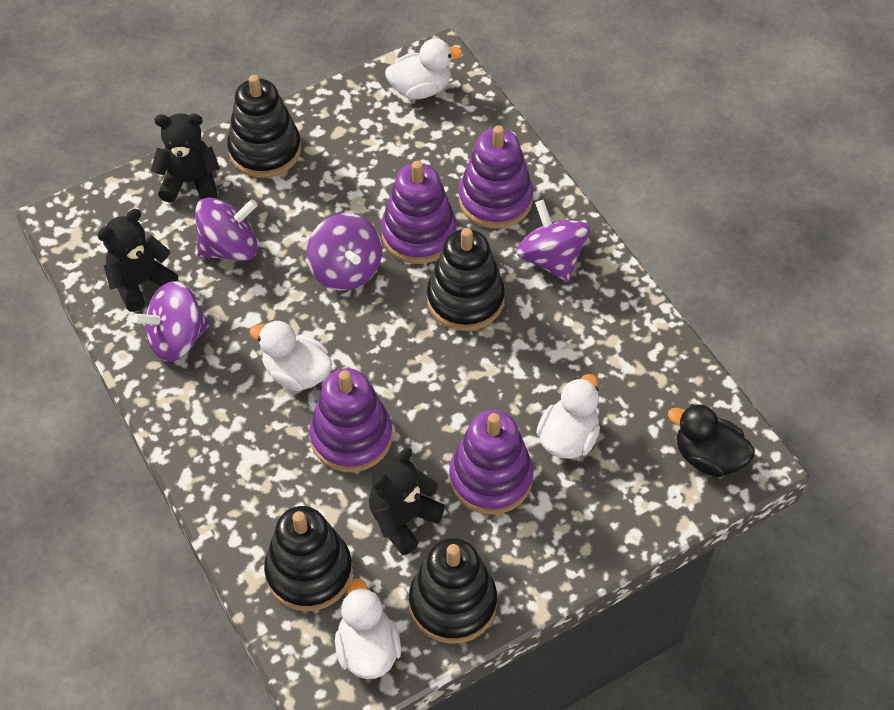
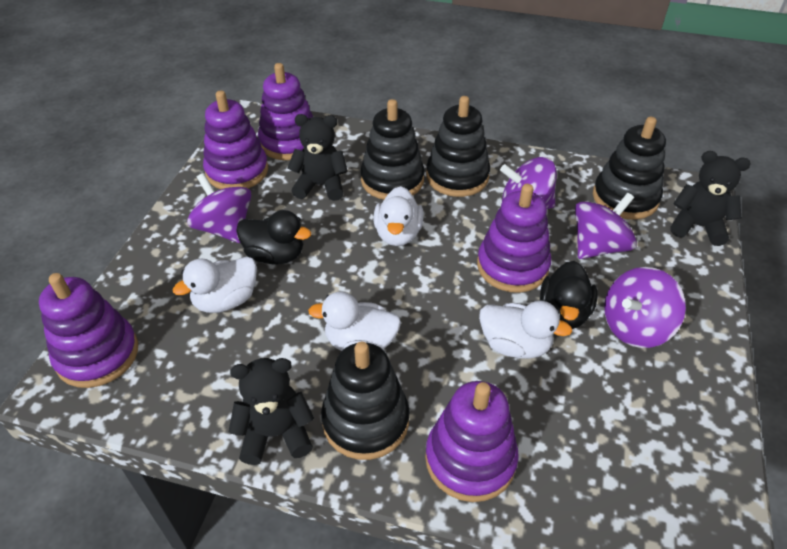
black duck: 1 -> 2
purple stacking toy: 4 -> 5

